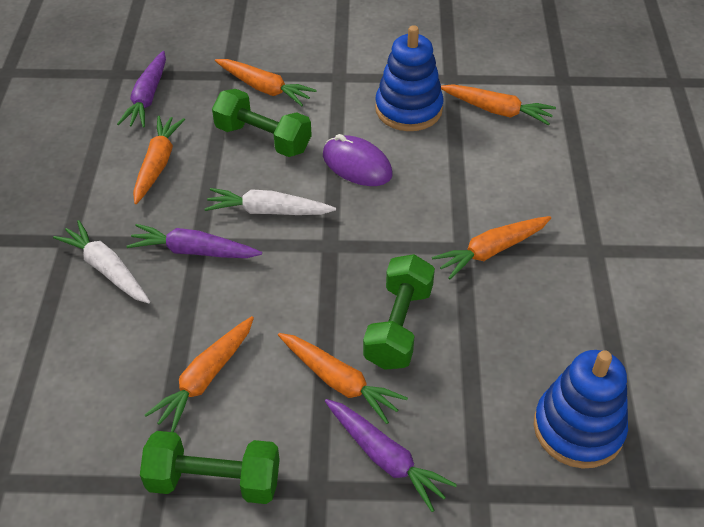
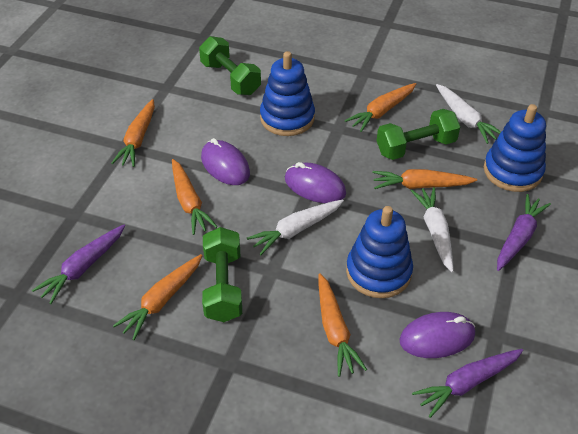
blue stacking toy: 2 -> 3
purple mouse: 1 -> 3
white carrot: 2 -> 3

